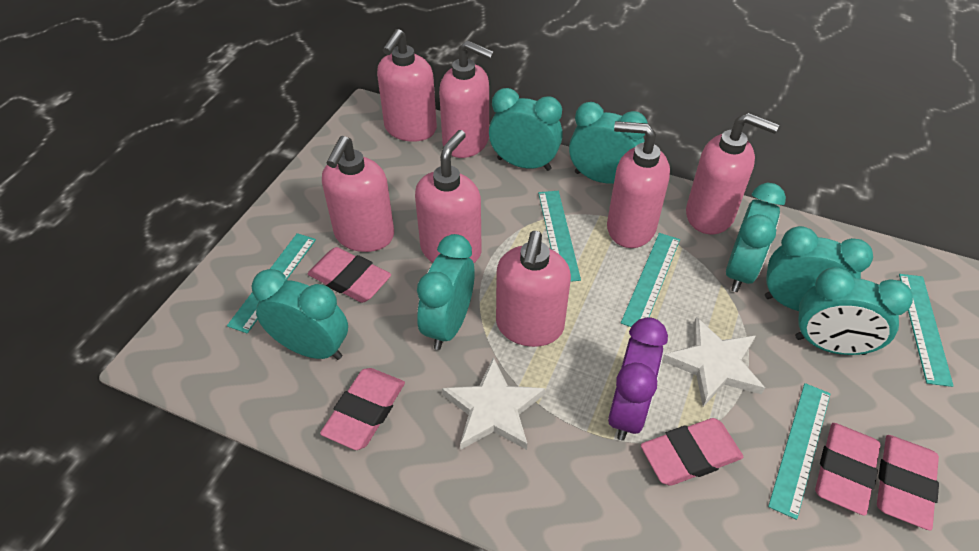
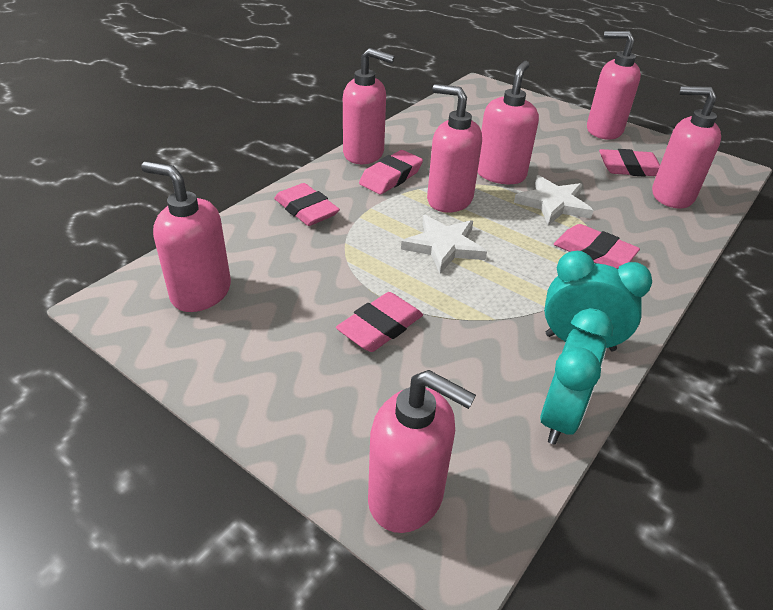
purple clock: 1 -> 0
turquoise clock: 7 -> 2
turquoise ruler: 5 -> 0

